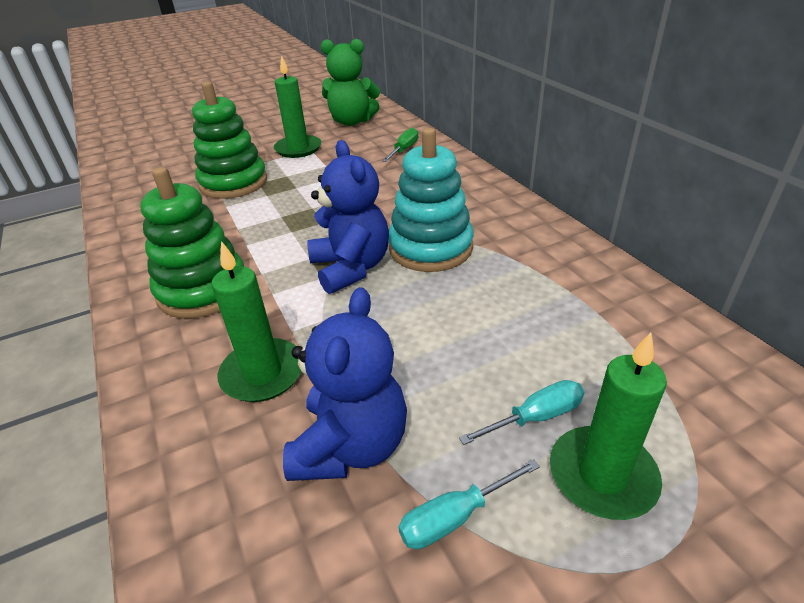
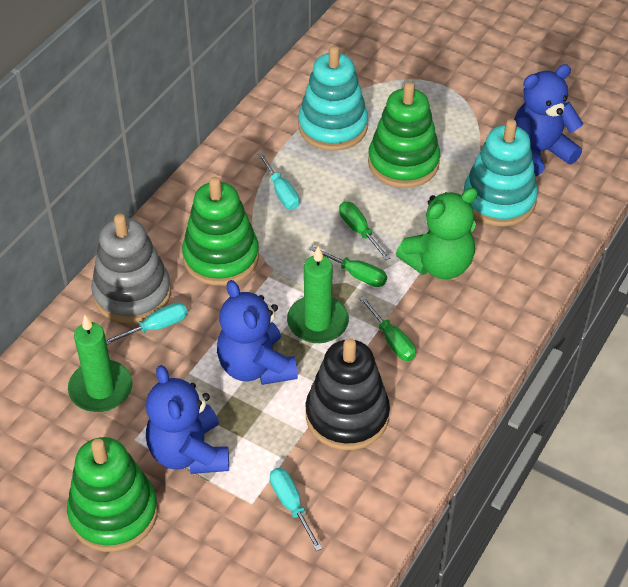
black stacking toy: 0 -> 1
blue teddy bear: 2 -> 3
green candle: 3 -> 2
green screwdriver: 1 -> 3
green stacking toy: 2 -> 3
grey stacking toy: 0 -> 1
turquoise screwdriver: 2 -> 3
turquoise stacking toy: 1 -> 2

